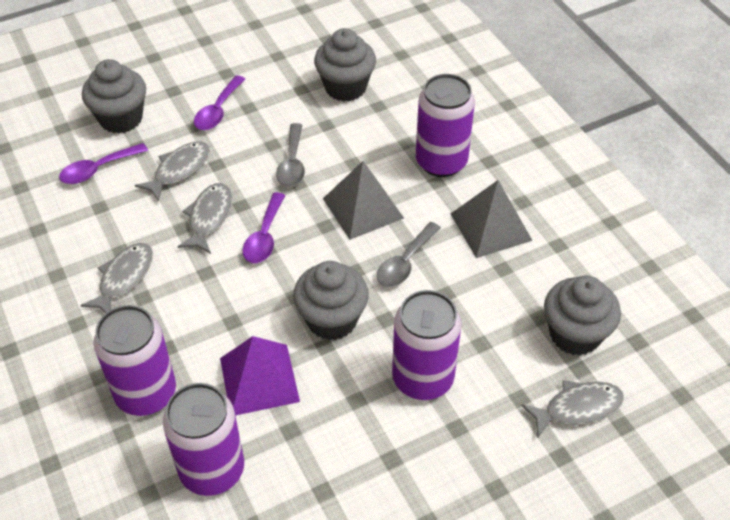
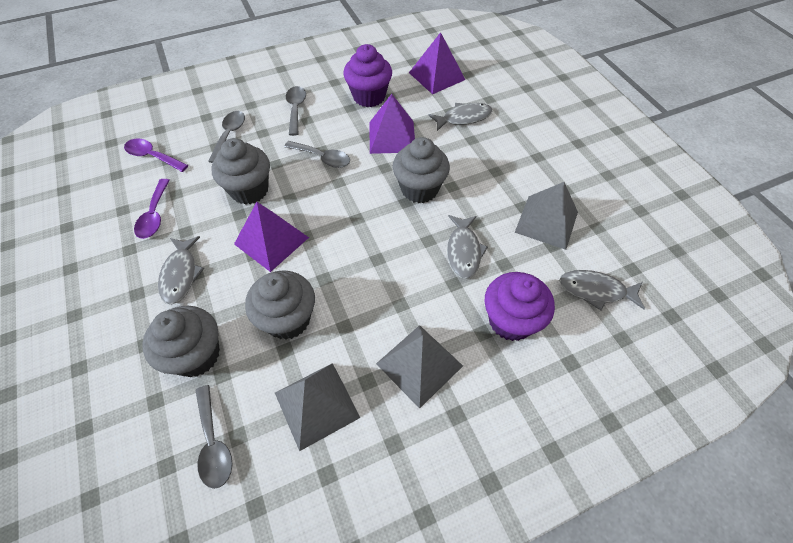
grey pyramid: 2 -> 3
grey spoon: 2 -> 4
purple can: 4 -> 0
purple cupcake: 0 -> 2
purple pyramid: 1 -> 3
purple spoon: 3 -> 2

